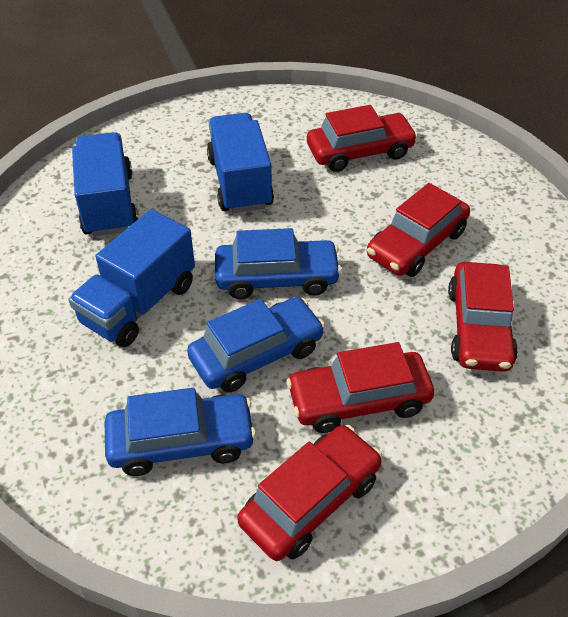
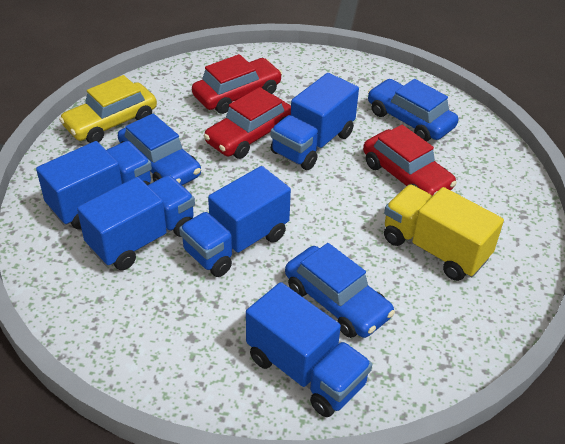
blue truck: 3 -> 5
red car: 5 -> 3
yellow car: 0 -> 1
yellow truck: 0 -> 1

